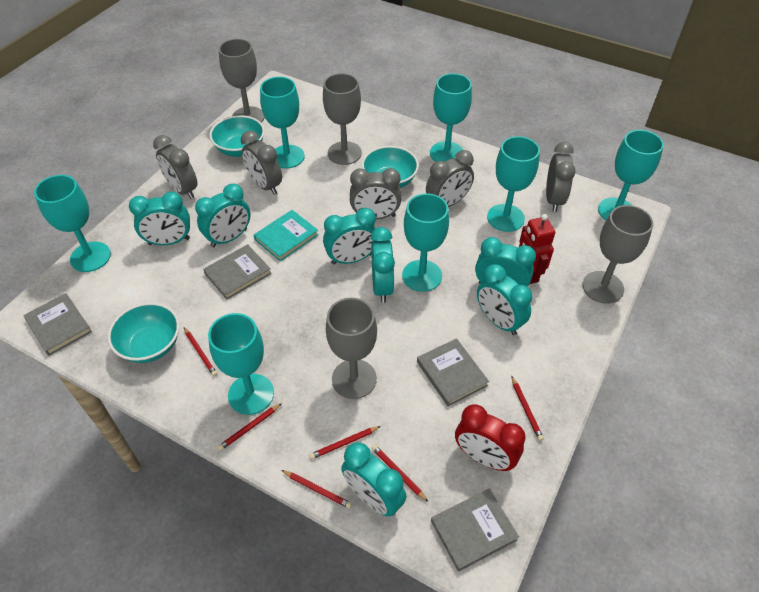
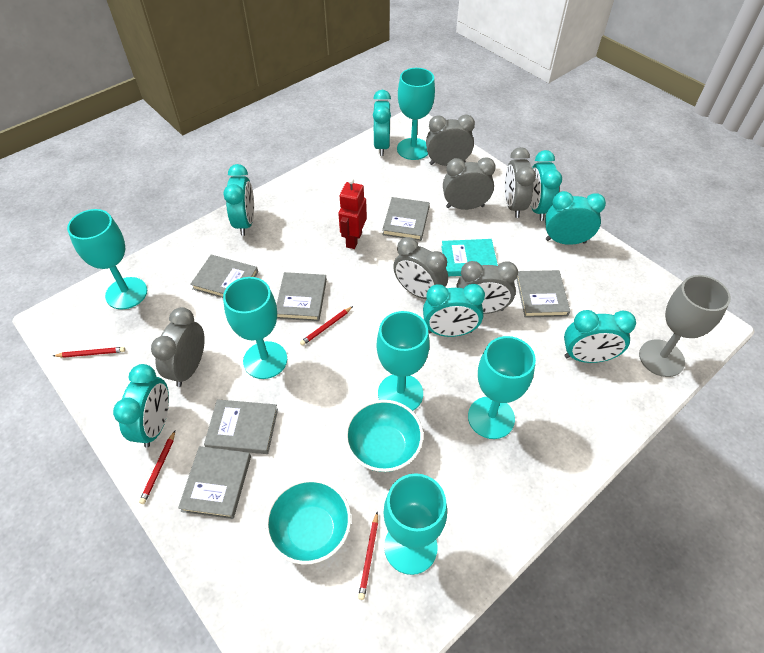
grey book: 4 -> 6
grey clock: 5 -> 6
grey goblet: 4 -> 1
red clock: 1 -> 0
red pencil: 6 -> 4
turquoise bowl: 3 -> 2
turquoise goblet: 7 -> 6

